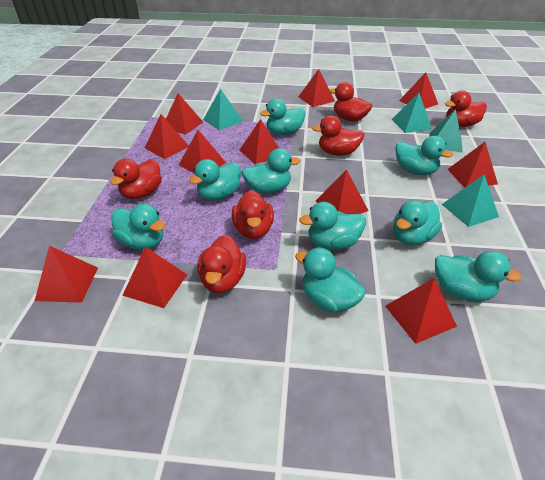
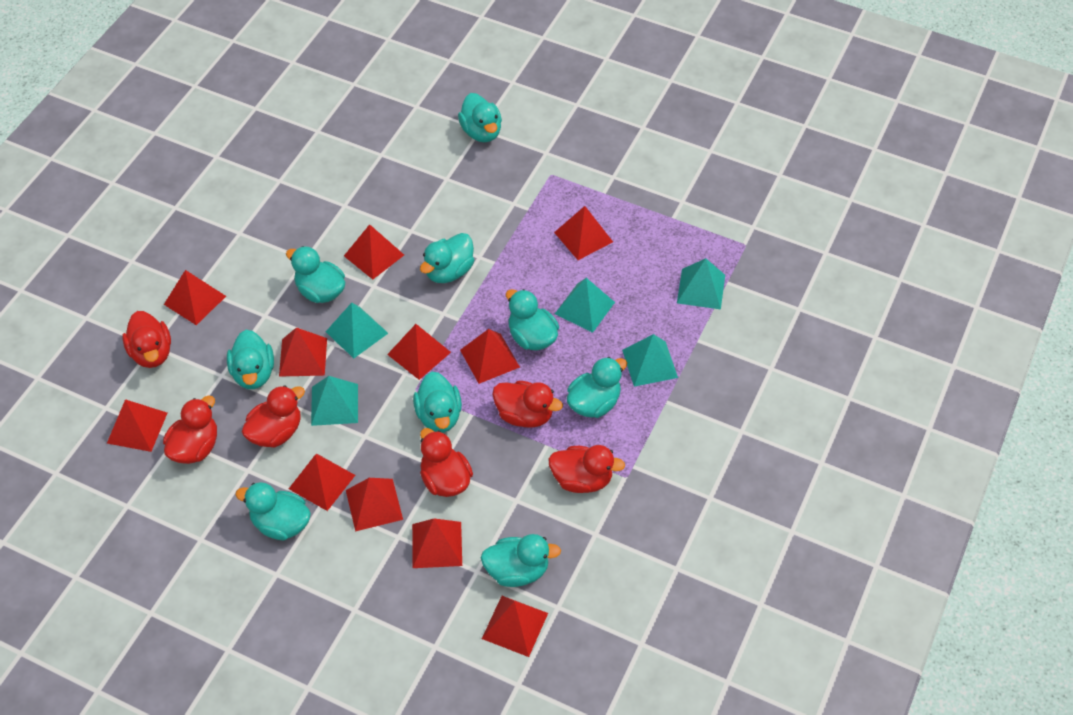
turquoise pyramid: 4 -> 5

